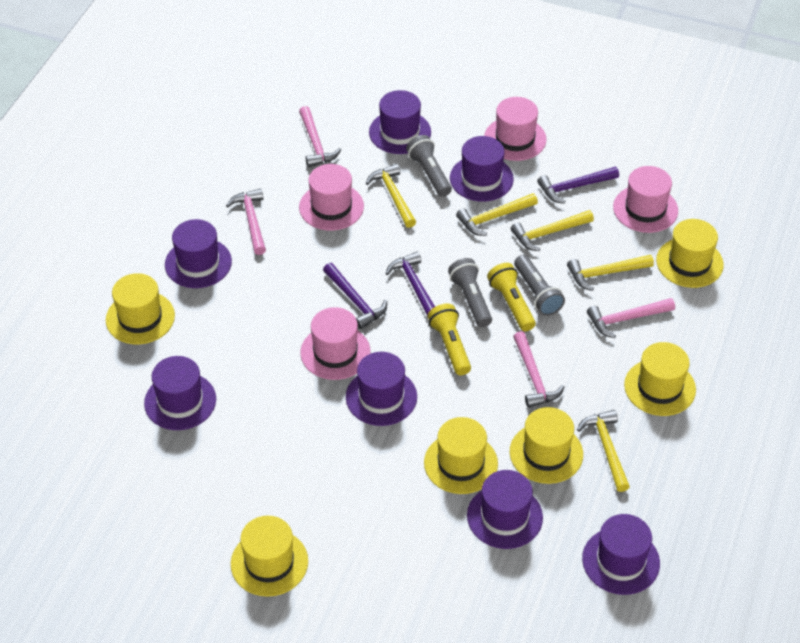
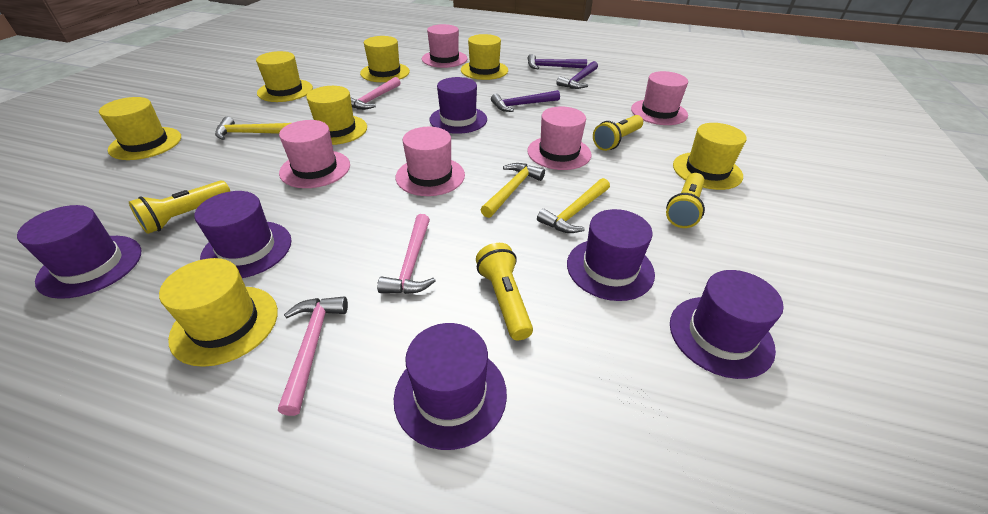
grey flashlight: 3 -> 0
pink hammer: 4 -> 3
pink hat: 4 -> 5
purple hat: 7 -> 6
yellow flashlight: 2 -> 4
yellow hammer: 5 -> 3
yellow hat: 6 -> 7

